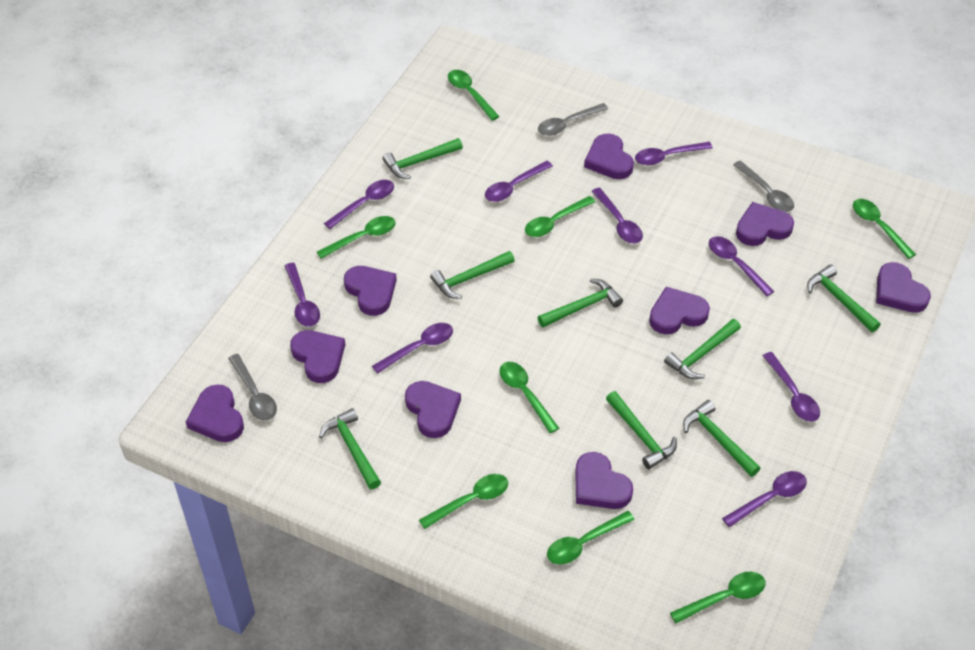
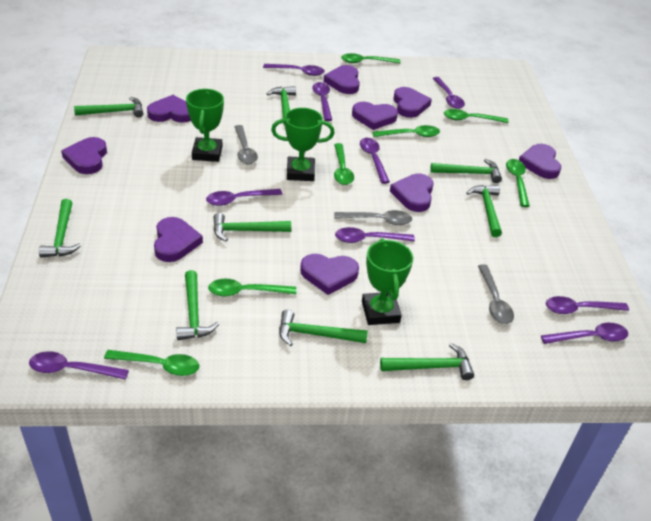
green hammer: 8 -> 9
green spoon: 8 -> 7
green trophy: 0 -> 3

